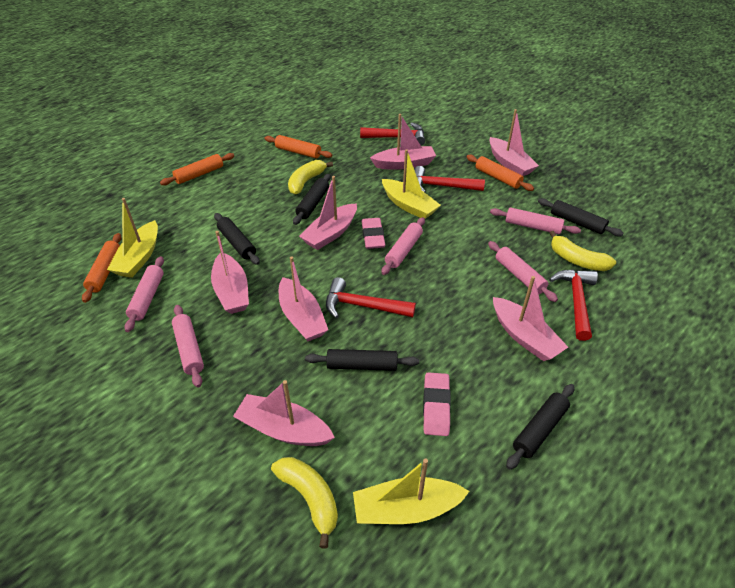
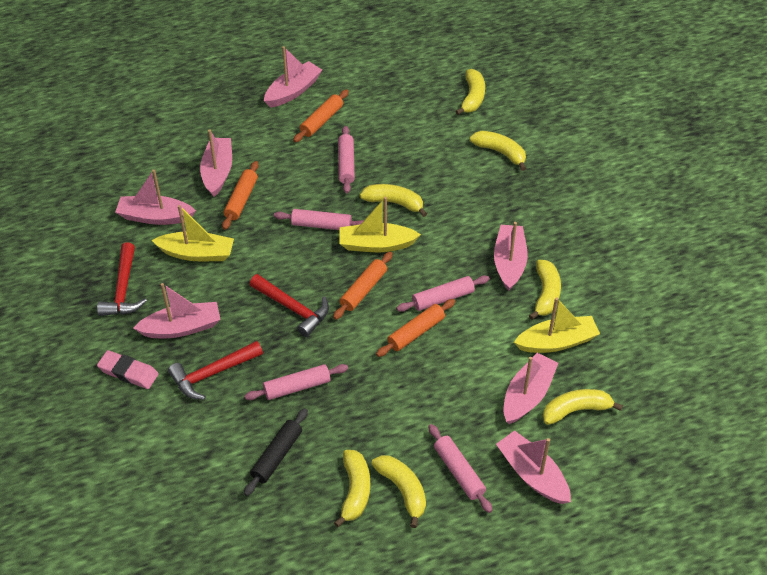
black rolling pin: 5 -> 1
pink eraser: 2 -> 1
red hammer: 4 -> 3
yellow banana: 3 -> 7

